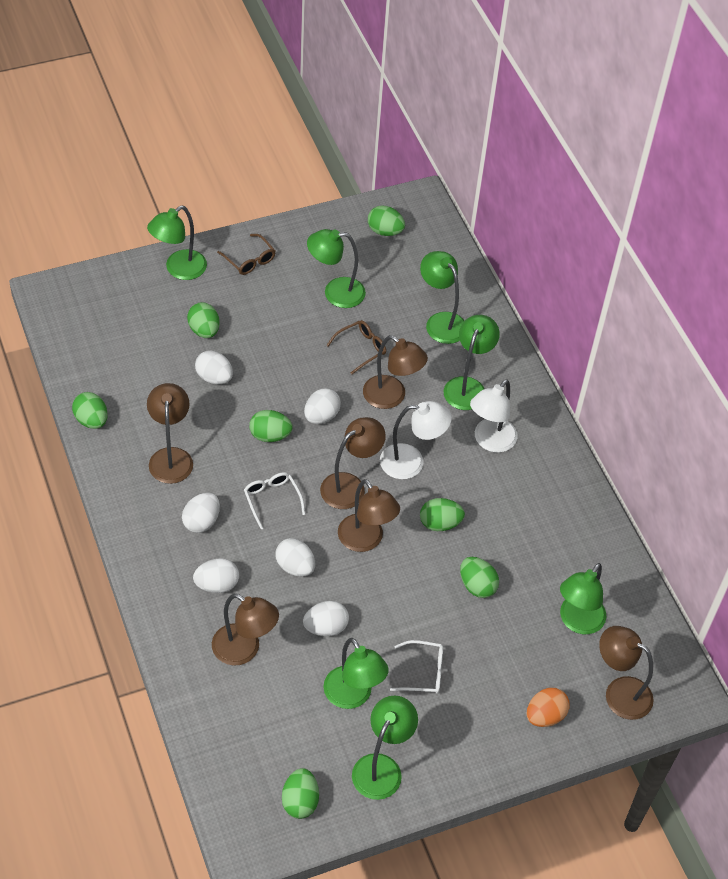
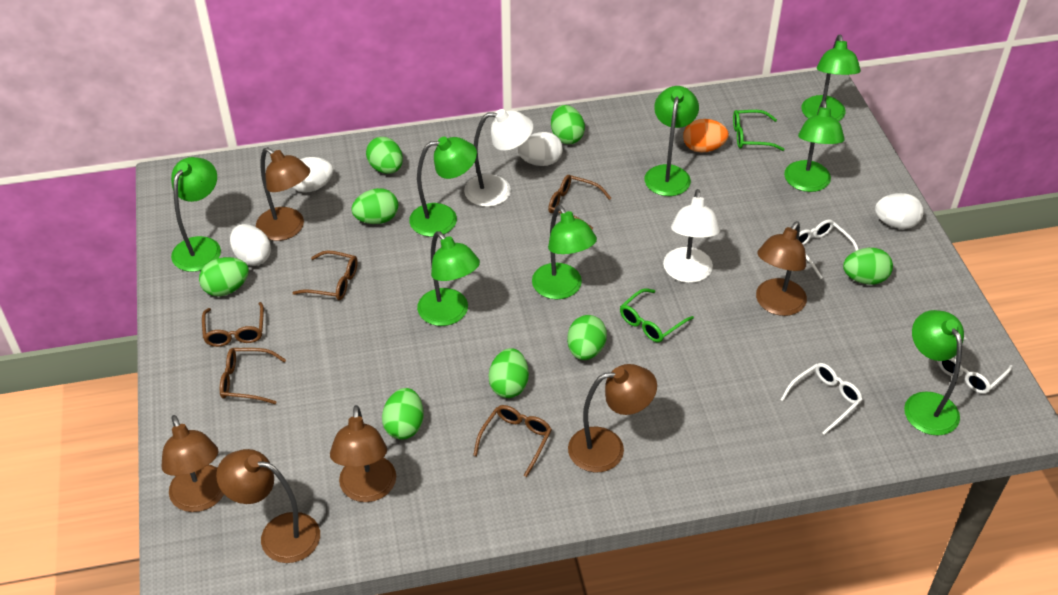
brown glasses: 2 -> 5
green egg: 7 -> 8
green glasses: 0 -> 2
green lamp: 7 -> 8
white egg: 6 -> 4
white glasses: 2 -> 3

